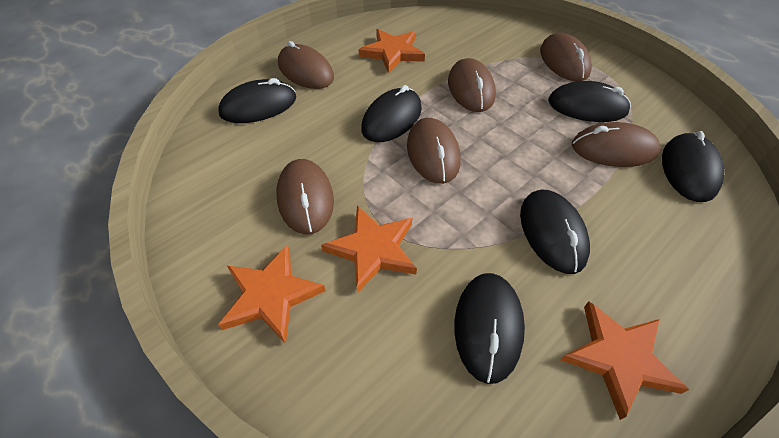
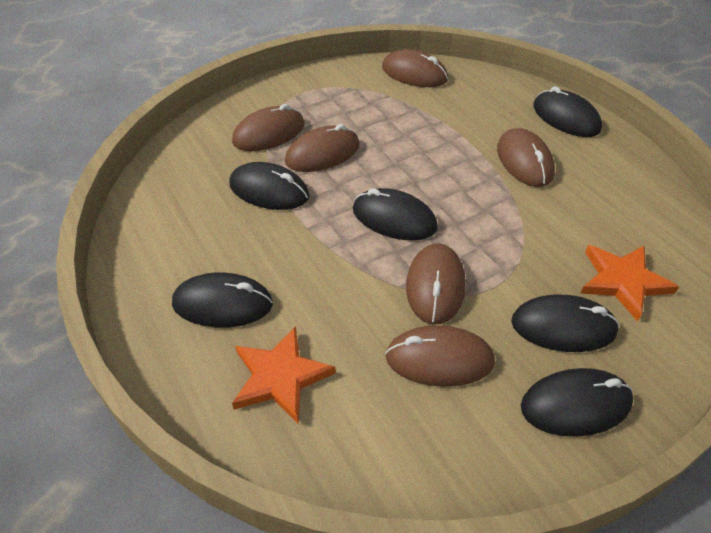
orange star: 4 -> 2

